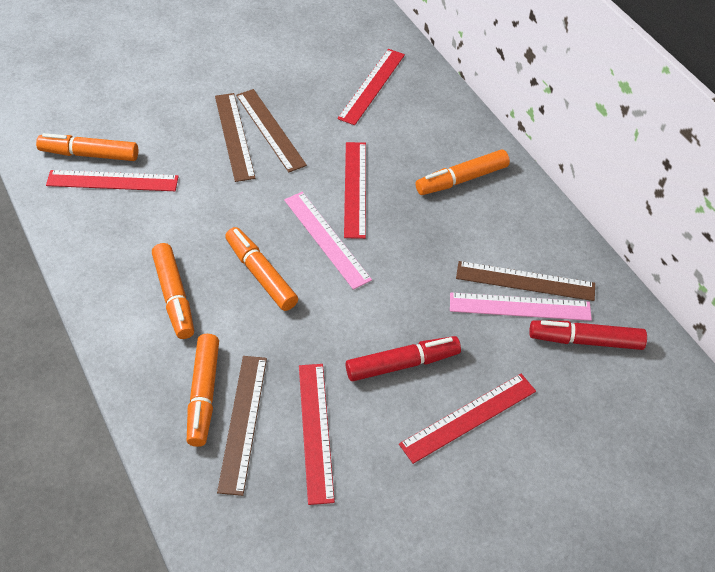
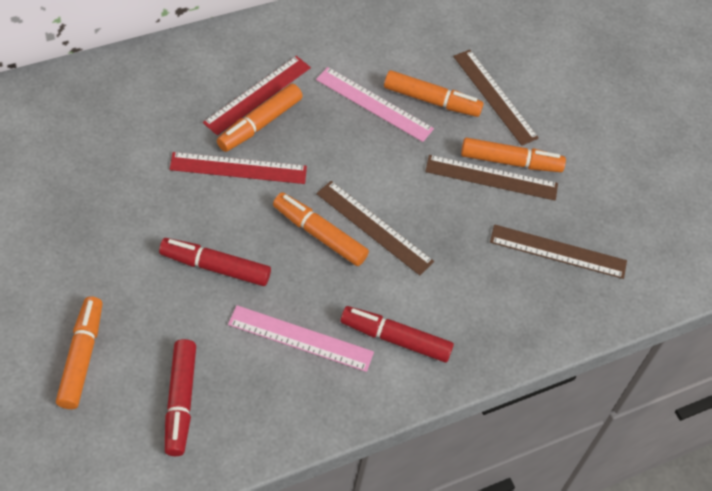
red marker: 2 -> 3
red ruler: 5 -> 2

